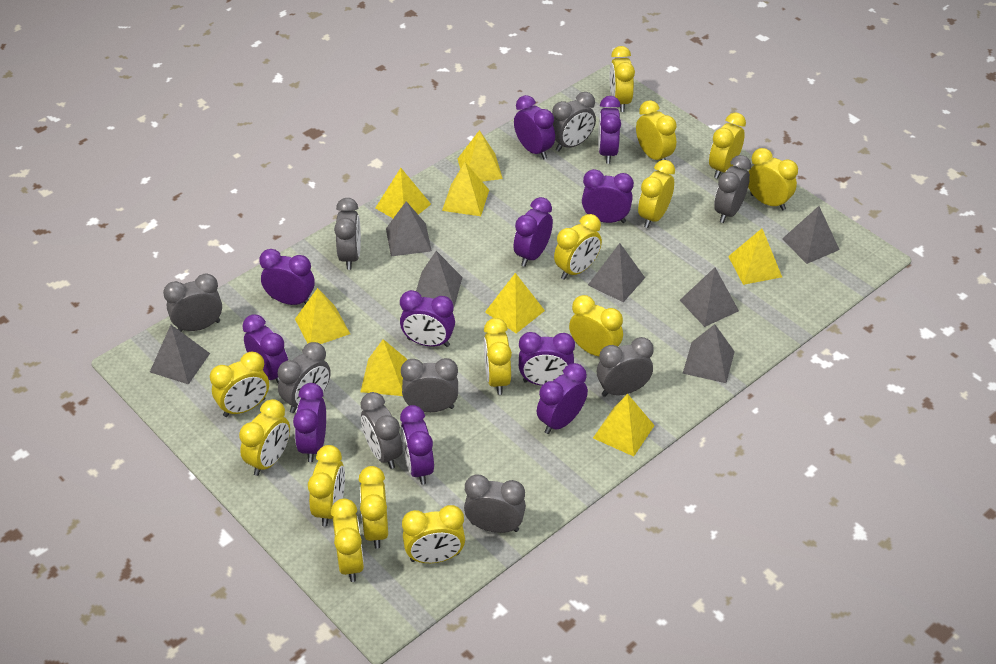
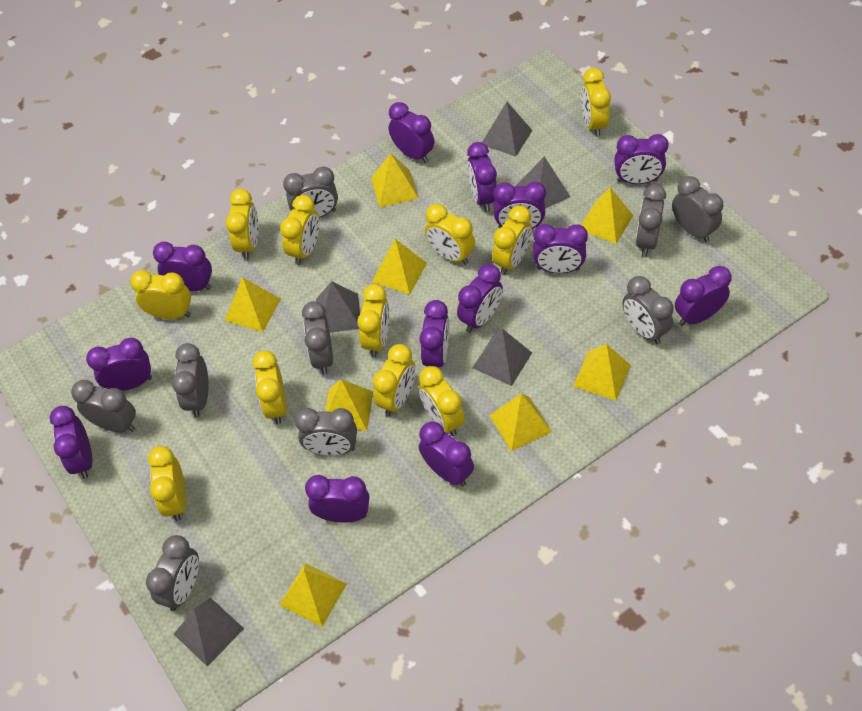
grey pyramid: 7 -> 5
purple clock: 11 -> 13
yellow clock: 14 -> 11

